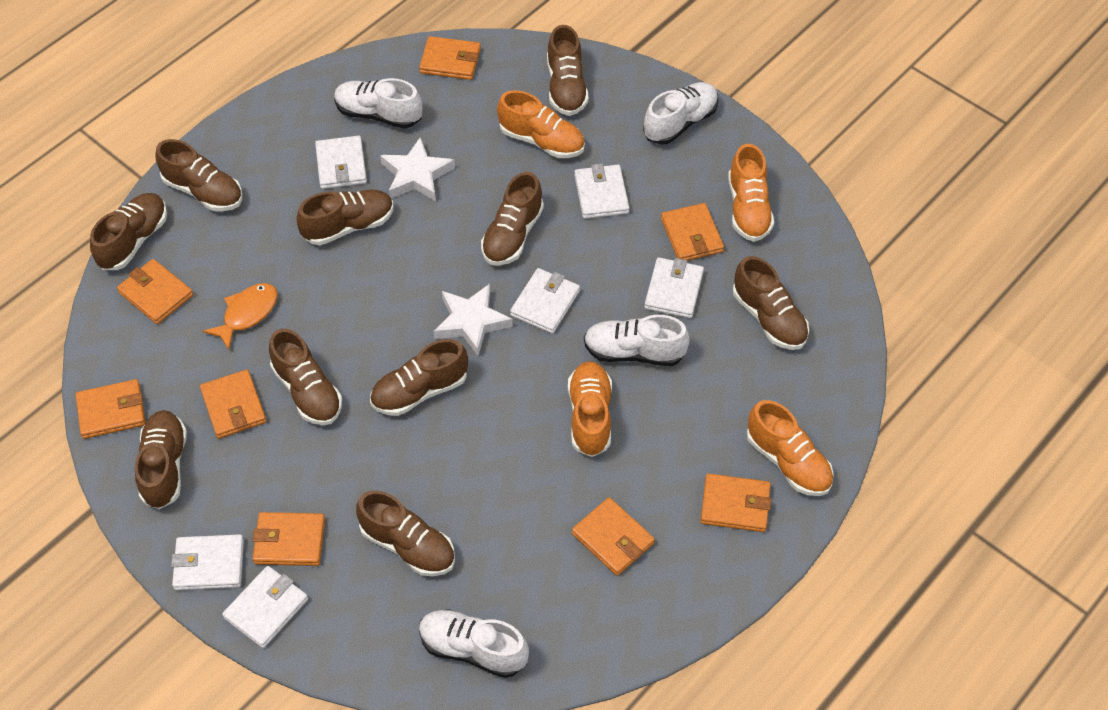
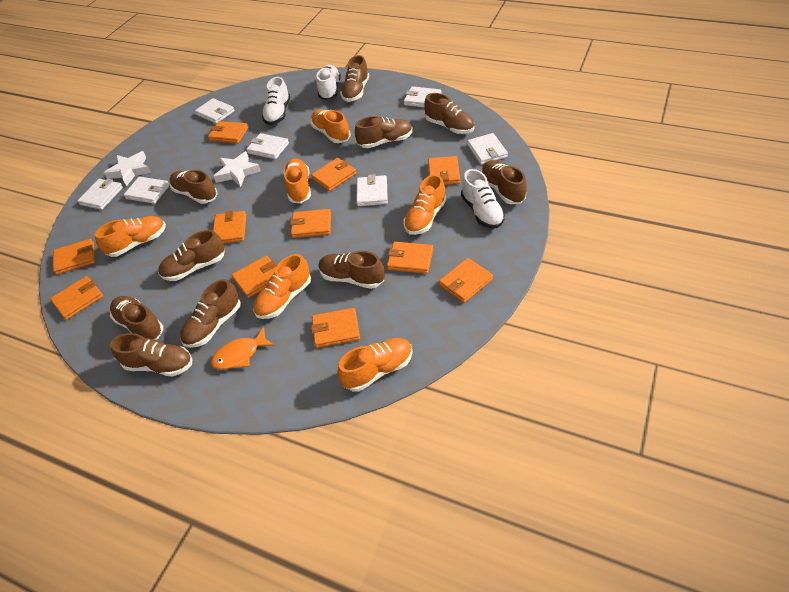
orange shoe: 4 -> 6
orange wallet: 8 -> 11
white shoe: 4 -> 3
white wallet: 6 -> 7

